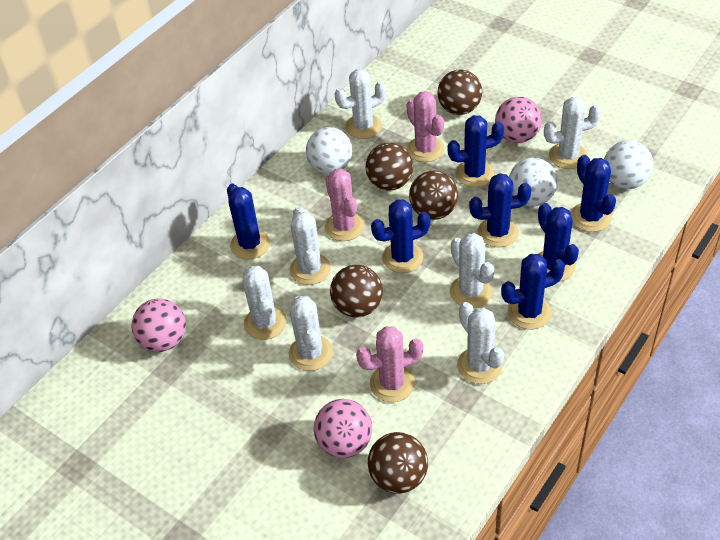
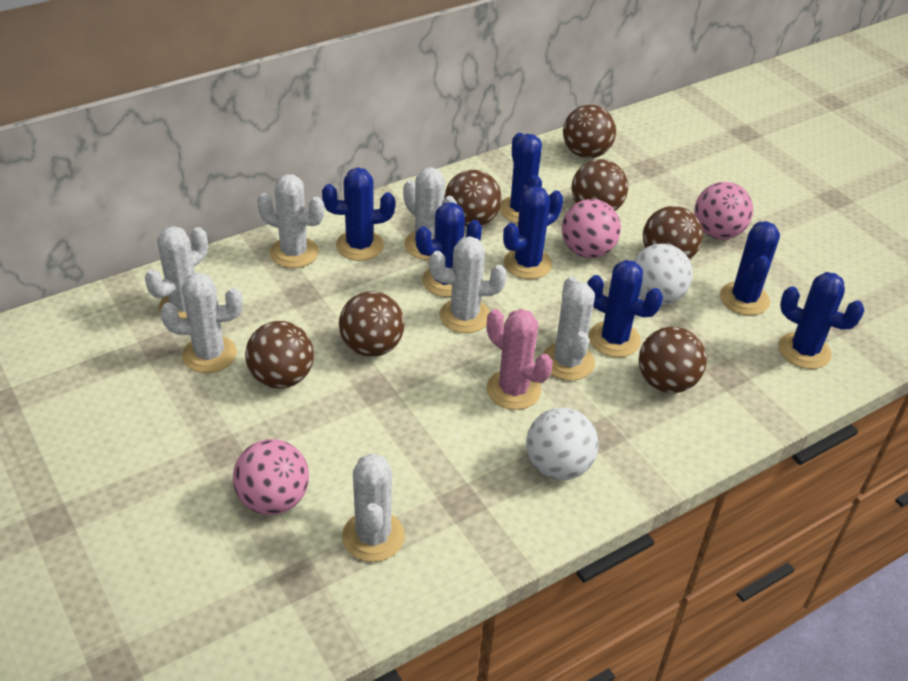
brown ball: 5 -> 7
pink cactus: 3 -> 1
white ball: 3 -> 2

